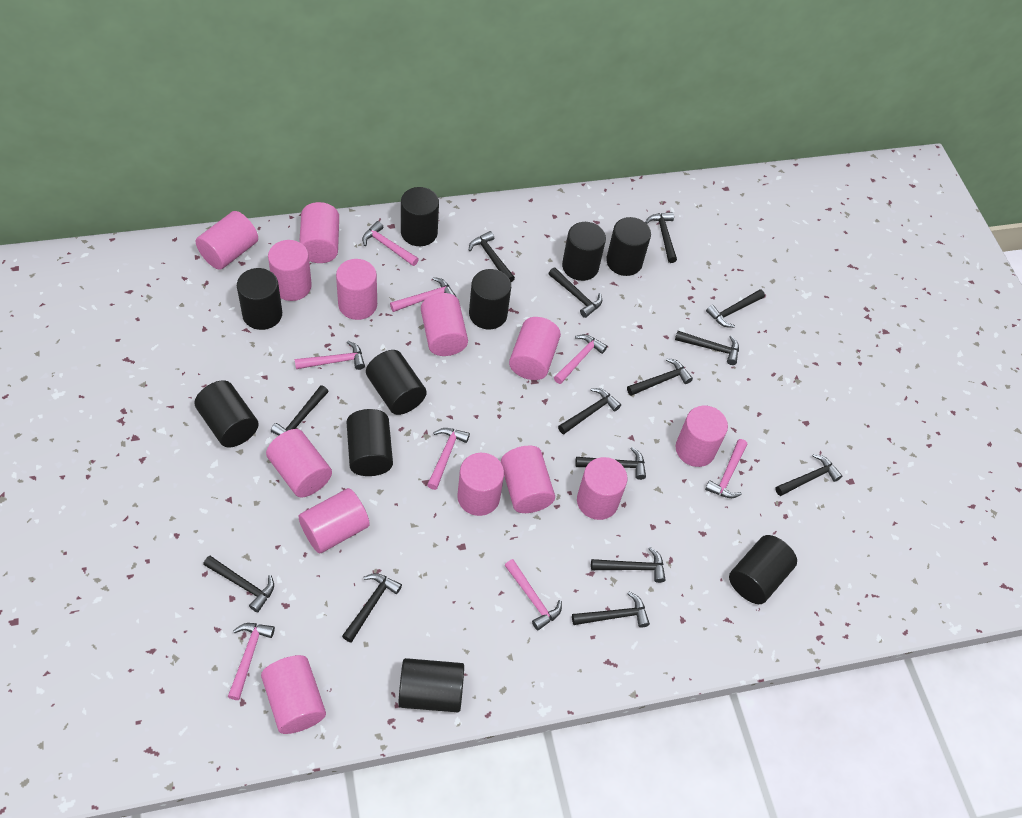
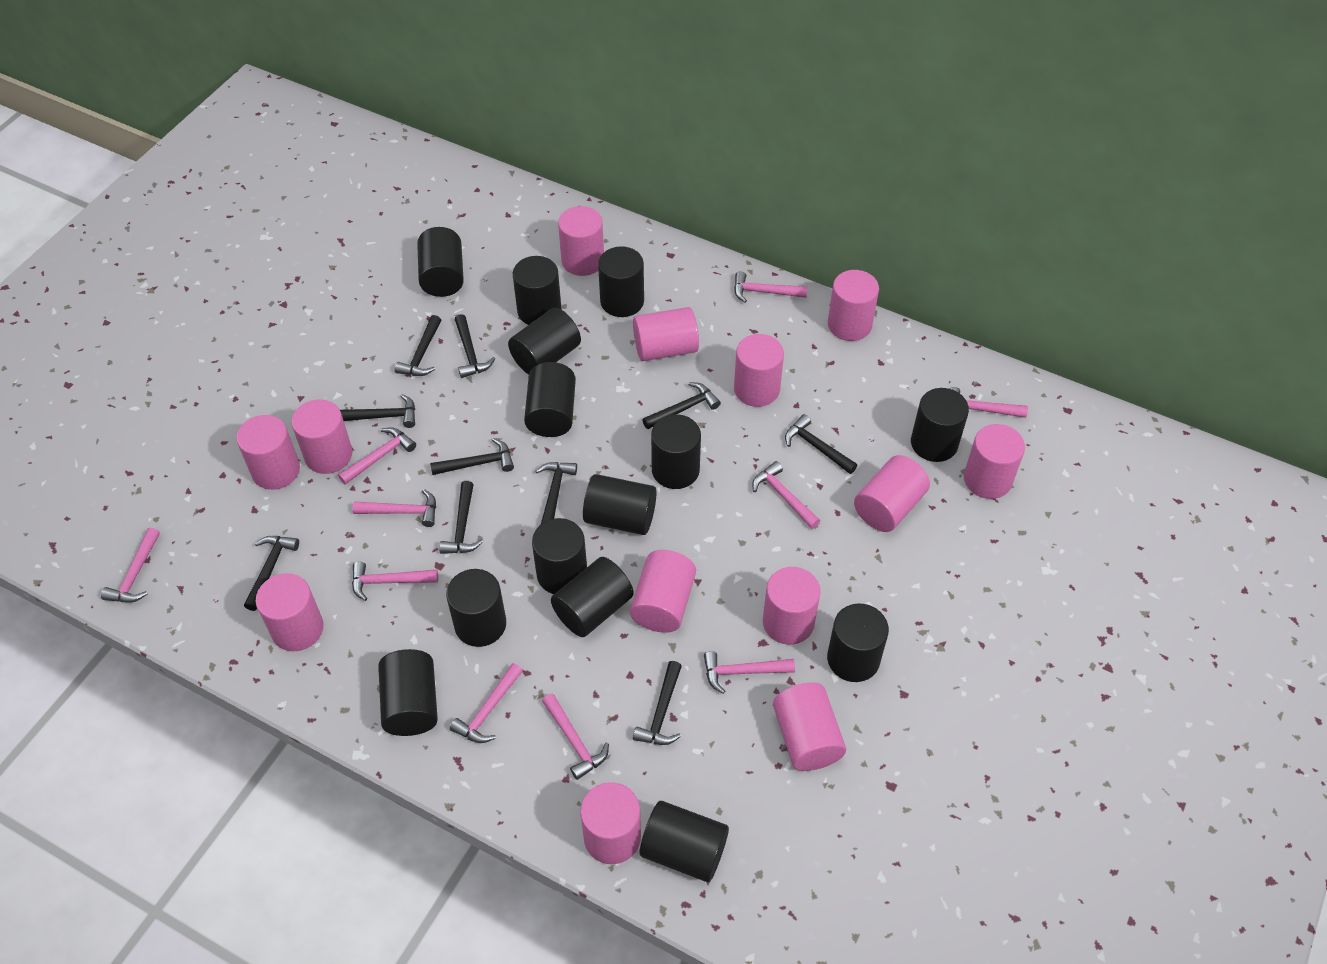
black cylinder: 10 -> 14
black hammer: 14 -> 10
pink hammer: 8 -> 10

